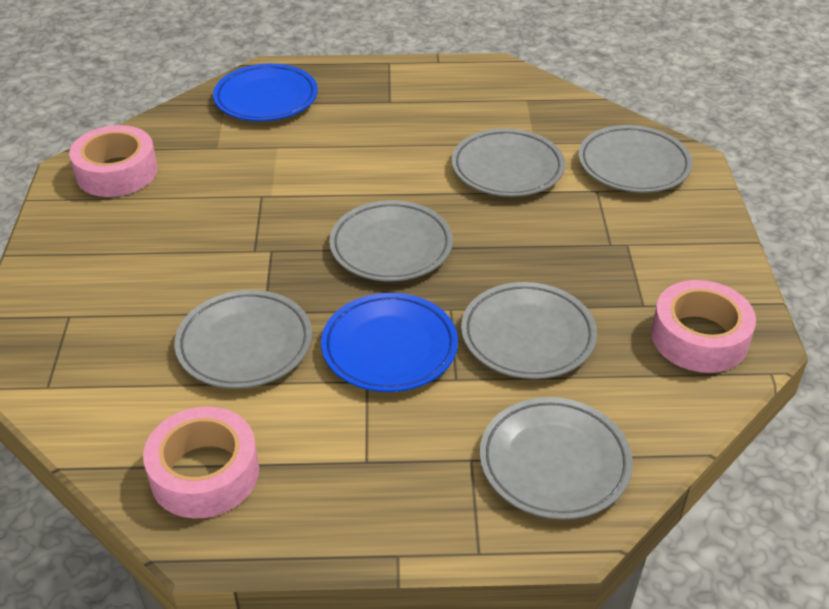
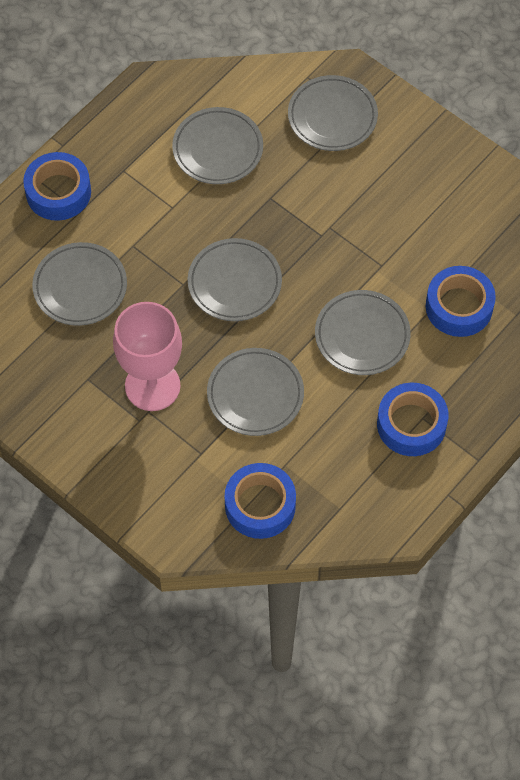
blue plate: 2 -> 0
blue tape: 0 -> 4
pink goblet: 0 -> 1
pink tape: 3 -> 0

